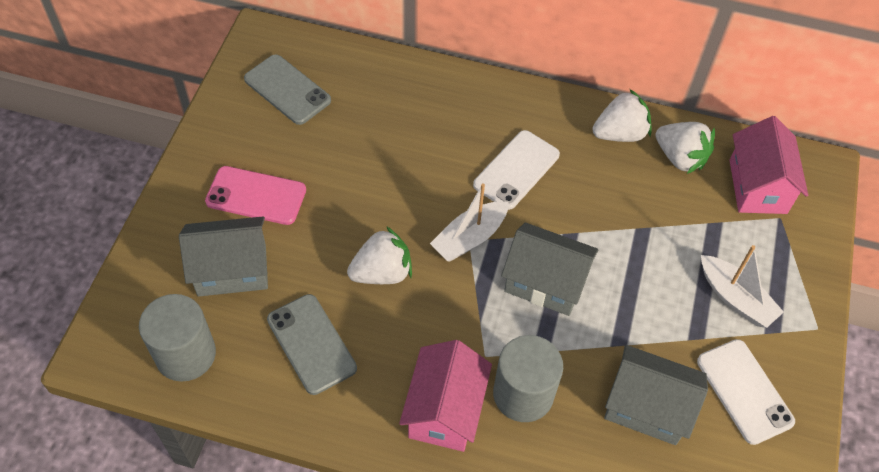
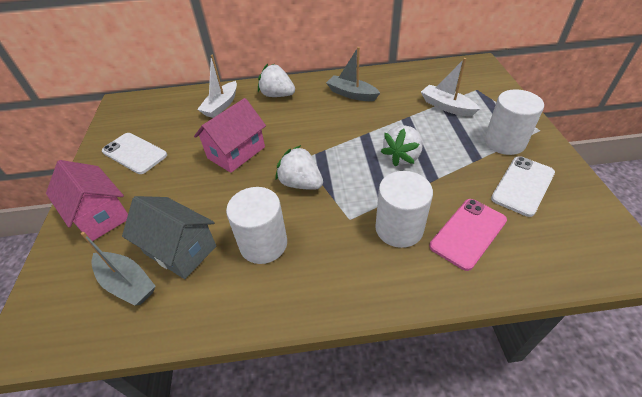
grey boat: 0 -> 2
grey cylinder: 2 -> 0
grey house: 3 -> 1
grey phone: 2 -> 0
white cylinder: 0 -> 3

